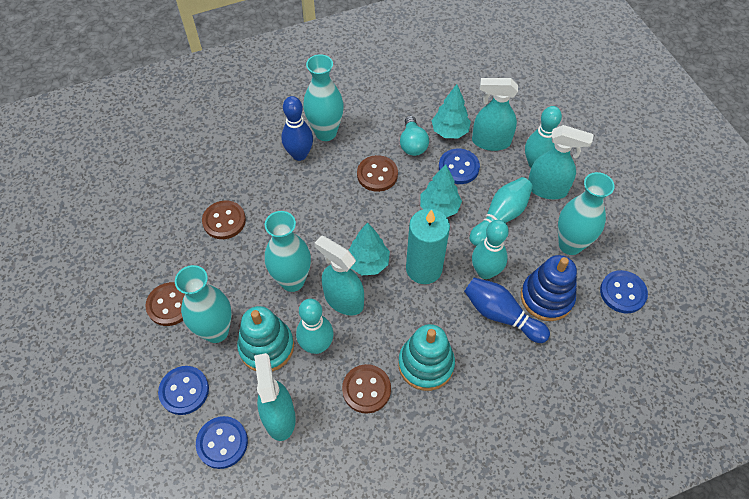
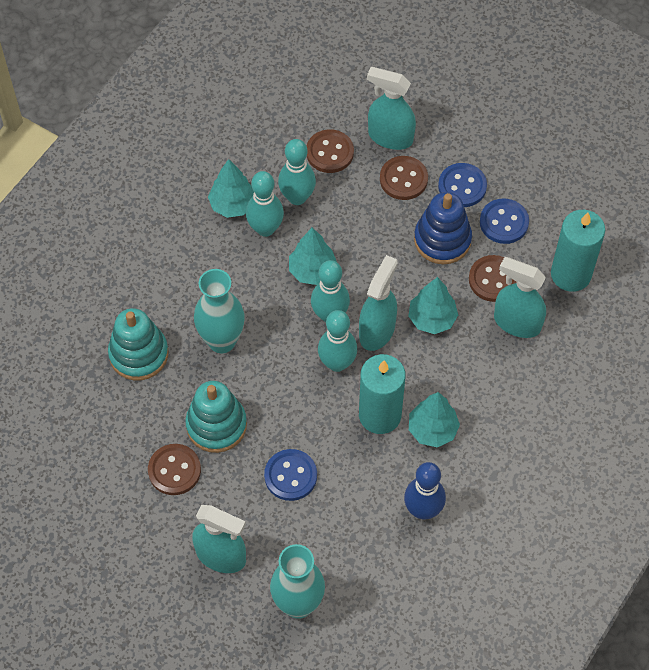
blue bowling pin: 2 -> 1
blue button: 4 -> 3
turquoise candle: 1 -> 2
turquoise light bulb: 1 -> 0
turquoise tree: 3 -> 4
turquoise vase: 4 -> 2

